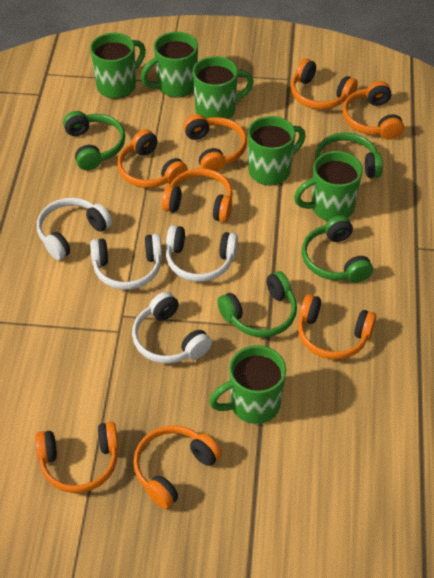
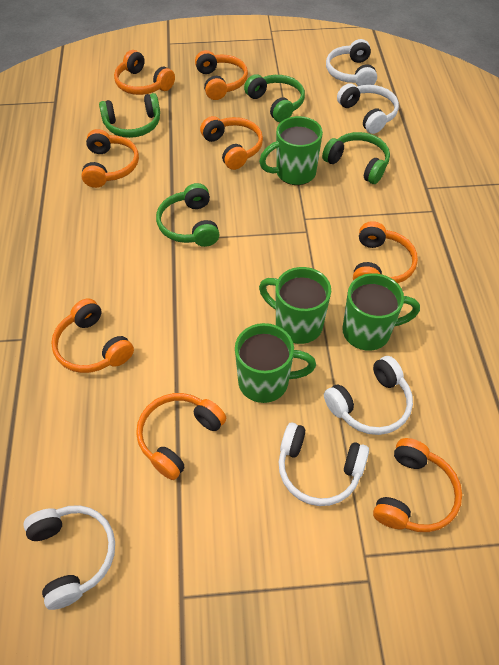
green mug: 6 -> 4
white headphones: 4 -> 5

